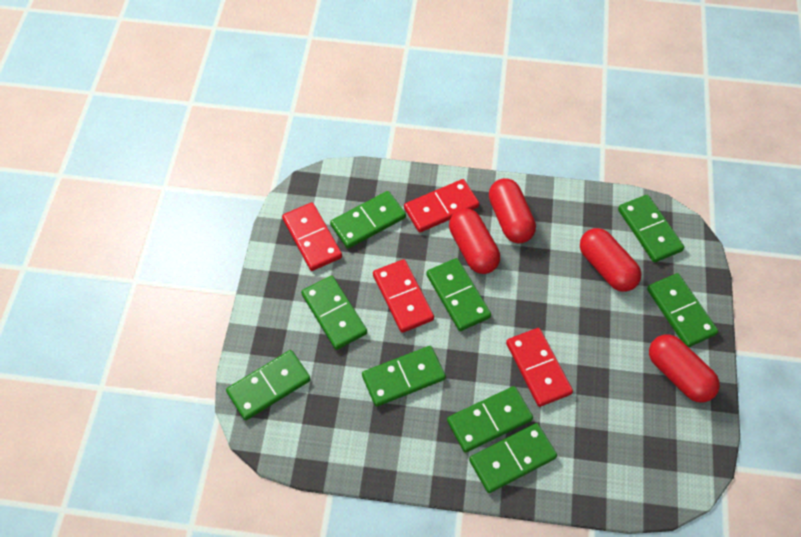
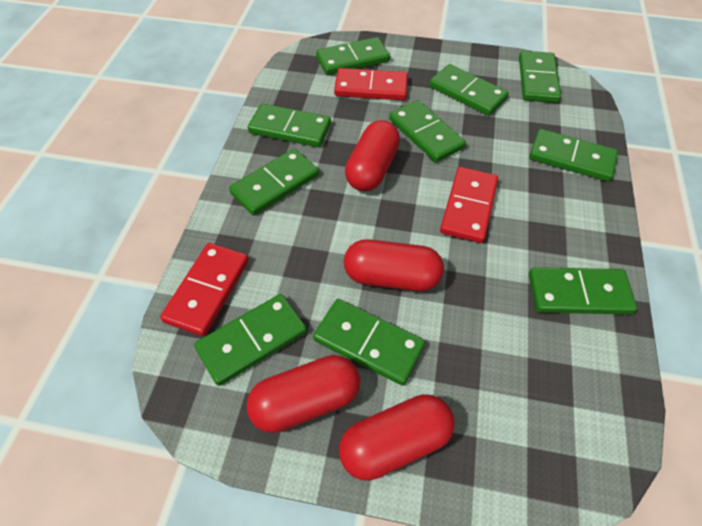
green domino: 9 -> 10
red domino: 4 -> 3

